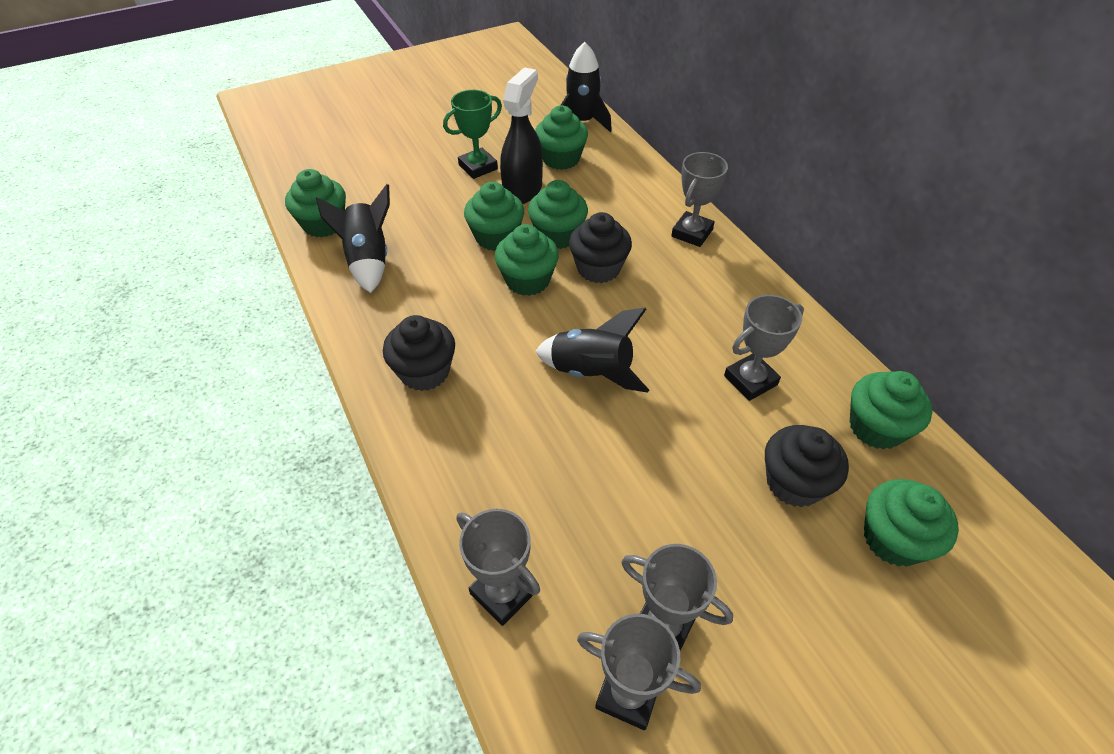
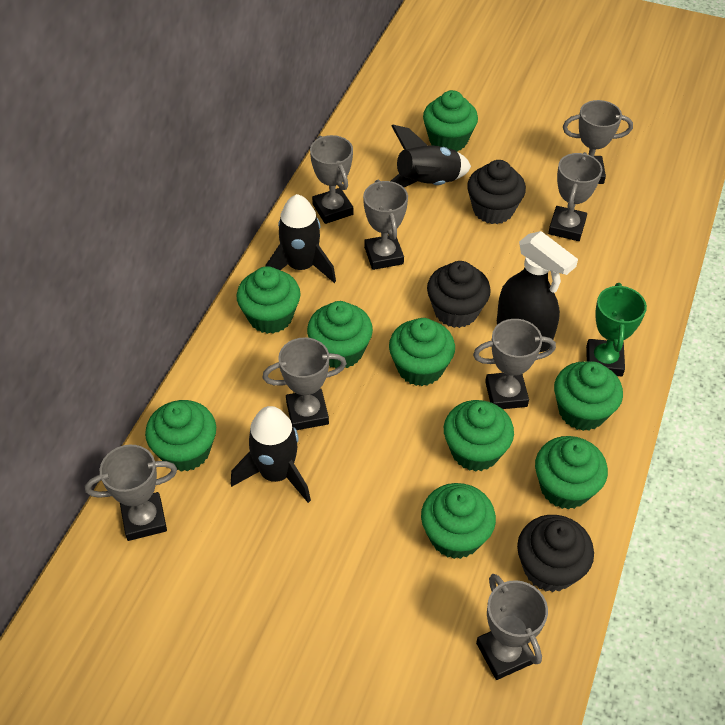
green cupcake: 7 -> 9
grey trophy: 5 -> 8

